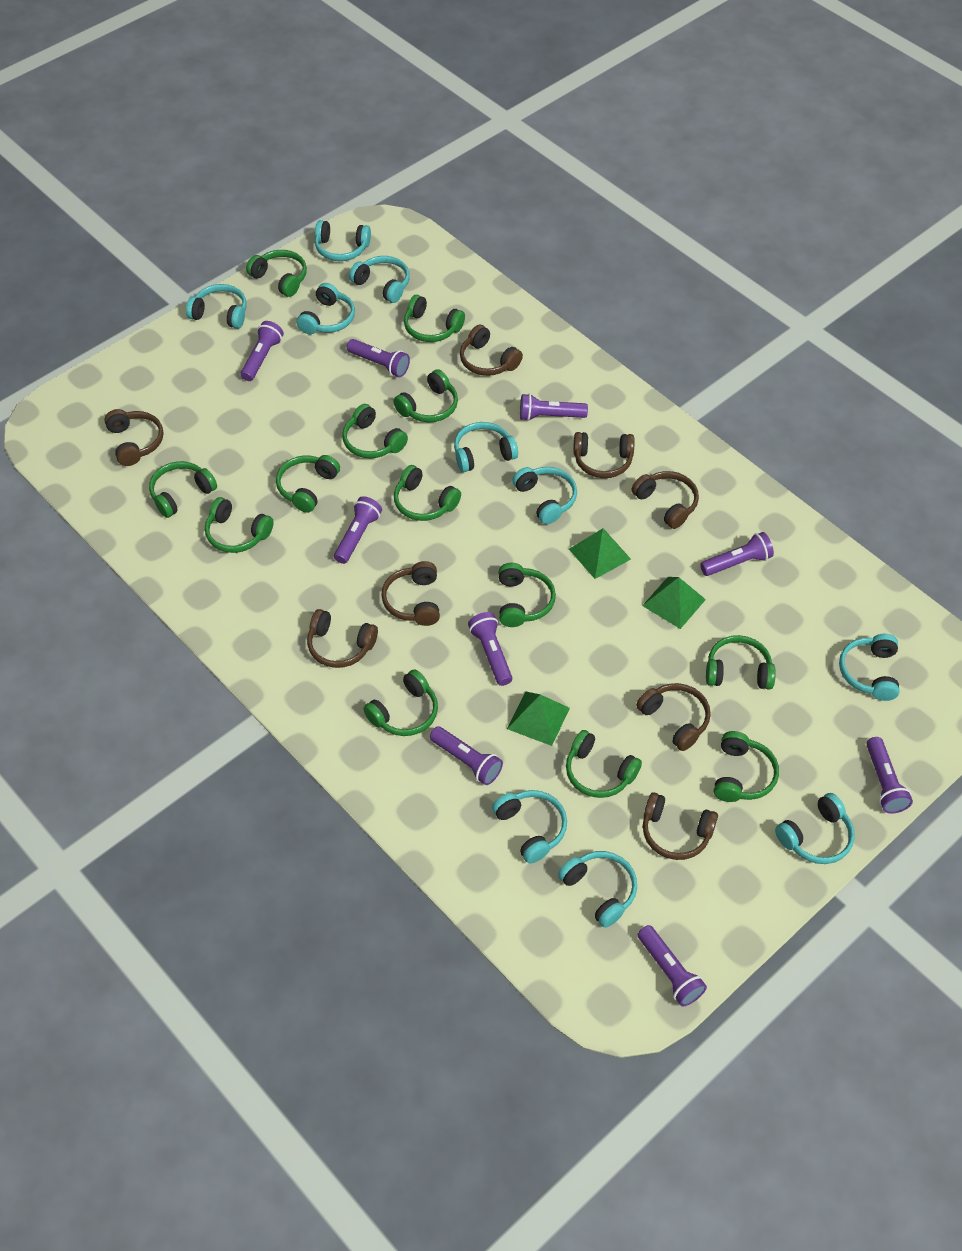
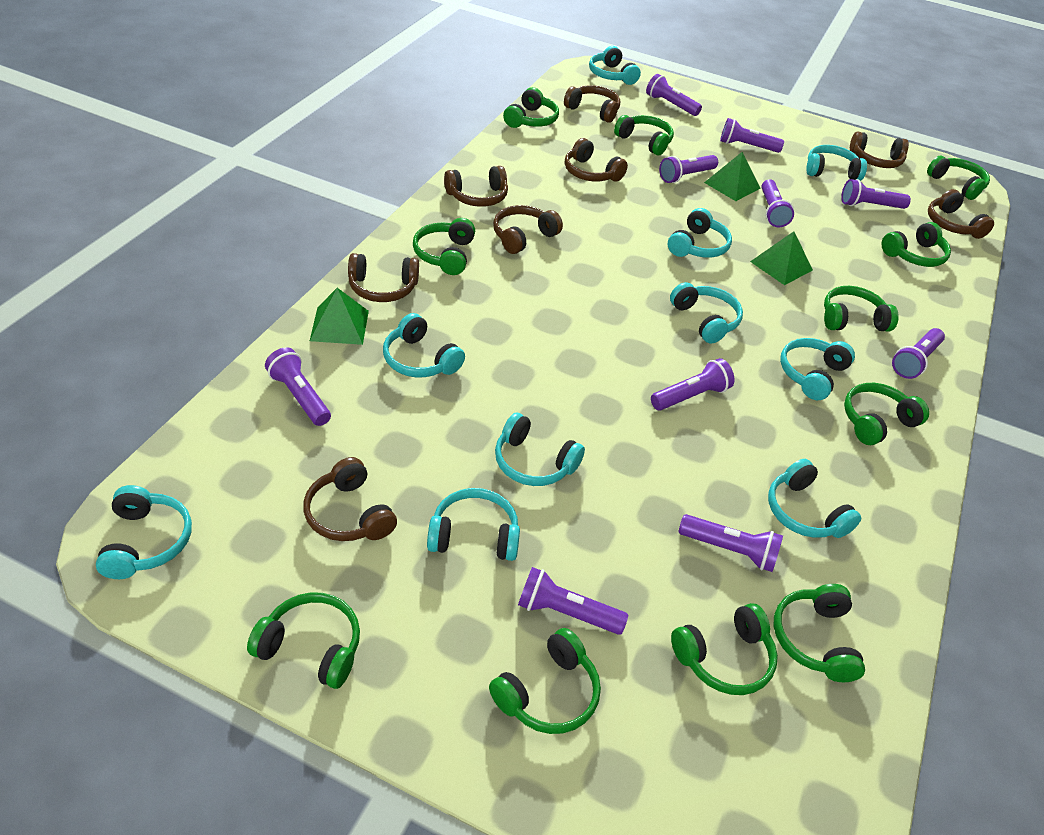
green headphones: 13 -> 11
purple flashlight: 9 -> 10

